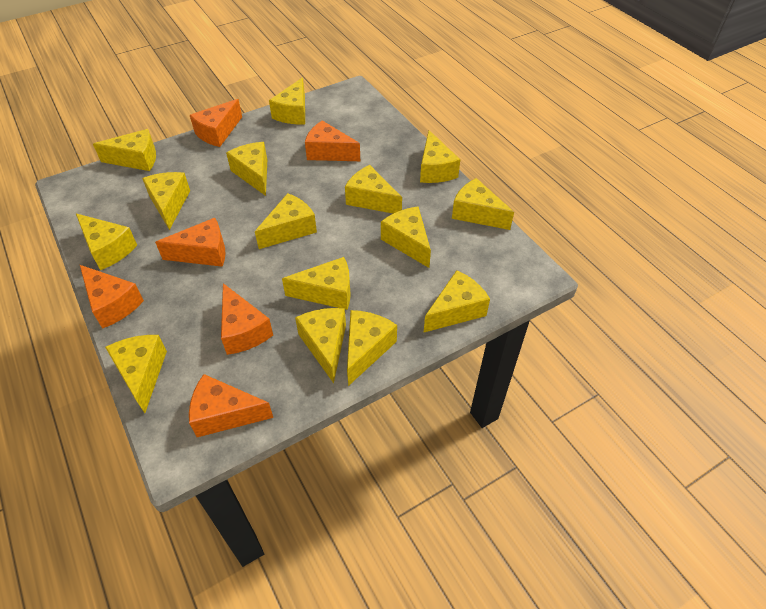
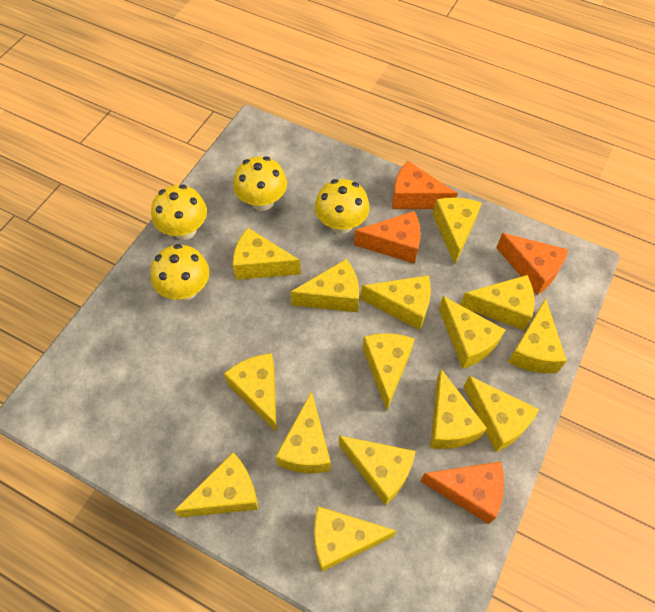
orange cheese: 6 -> 4
yellow mushroom: 0 -> 4

